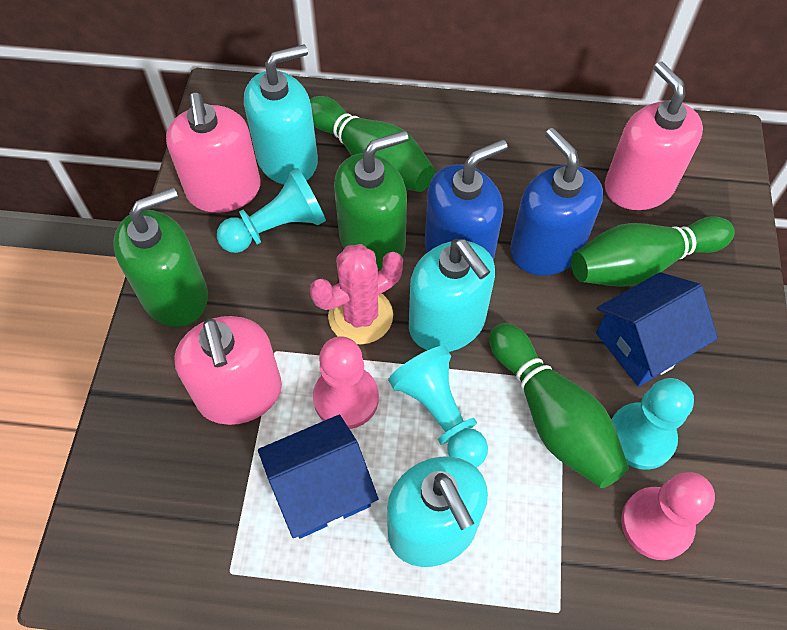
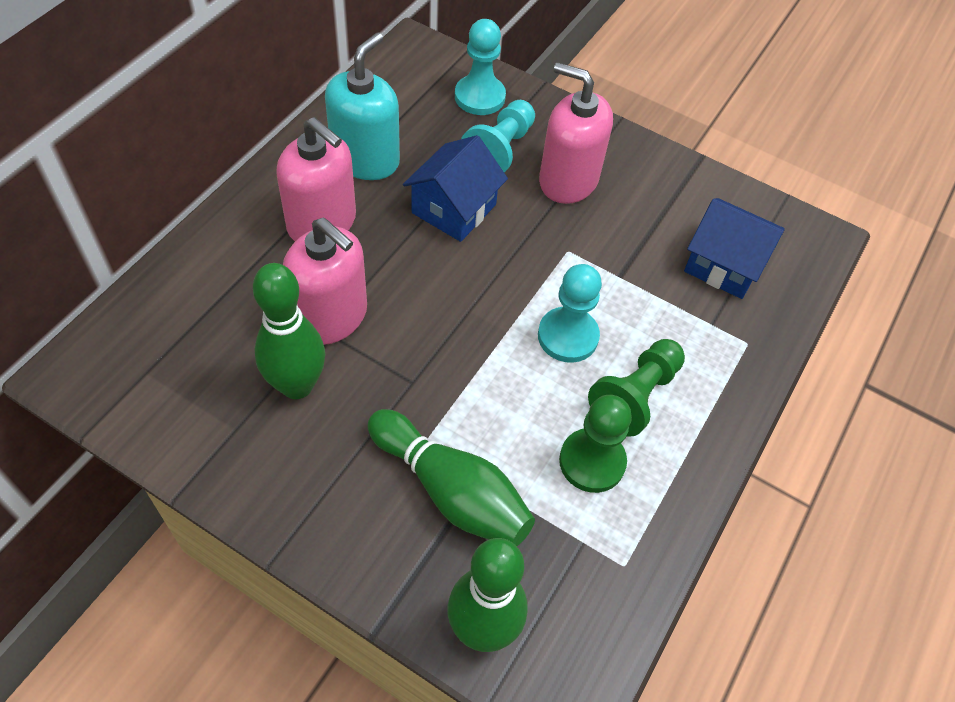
blue soap dispenser: 2 -> 0
green pawn: 0 -> 2
green soap dispenser: 2 -> 0
pink cactus: 1 -> 0
pink pawn: 2 -> 0
turquoise soap dispenser: 3 -> 1

